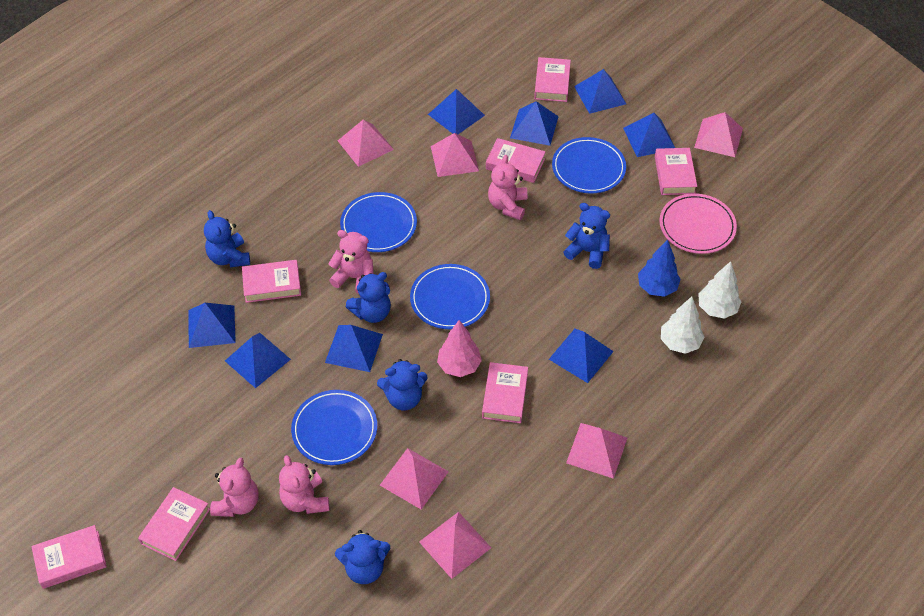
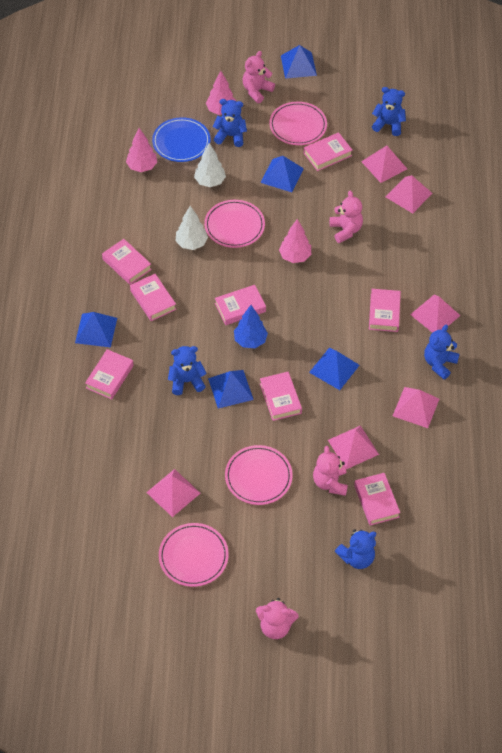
blue plate: 4 -> 1
blue pyramid: 8 -> 5
pink book: 7 -> 8
pink plate: 1 -> 4
pink tree: 1 -> 3

